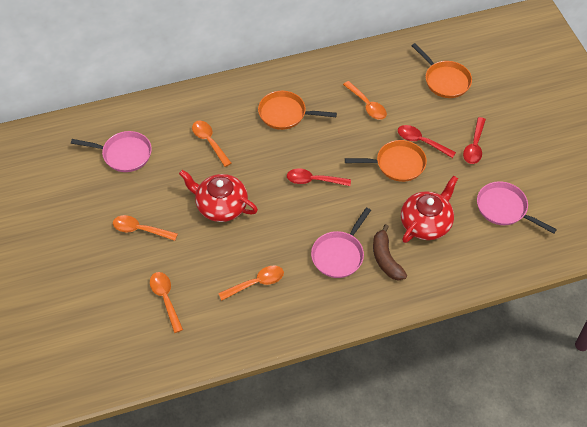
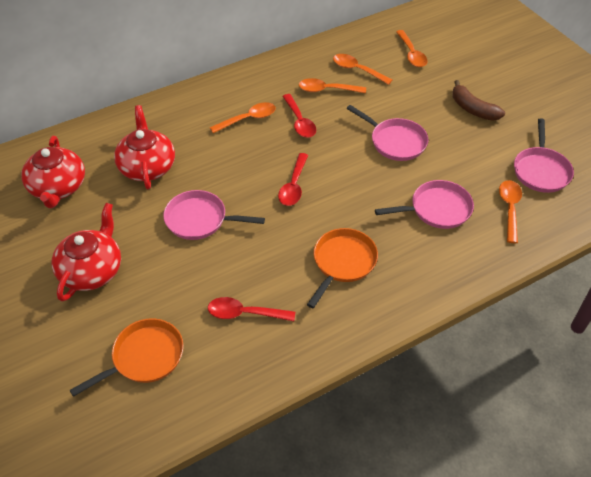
orange pan: 3 -> 2
pink pan: 3 -> 4
red teapot: 2 -> 3

